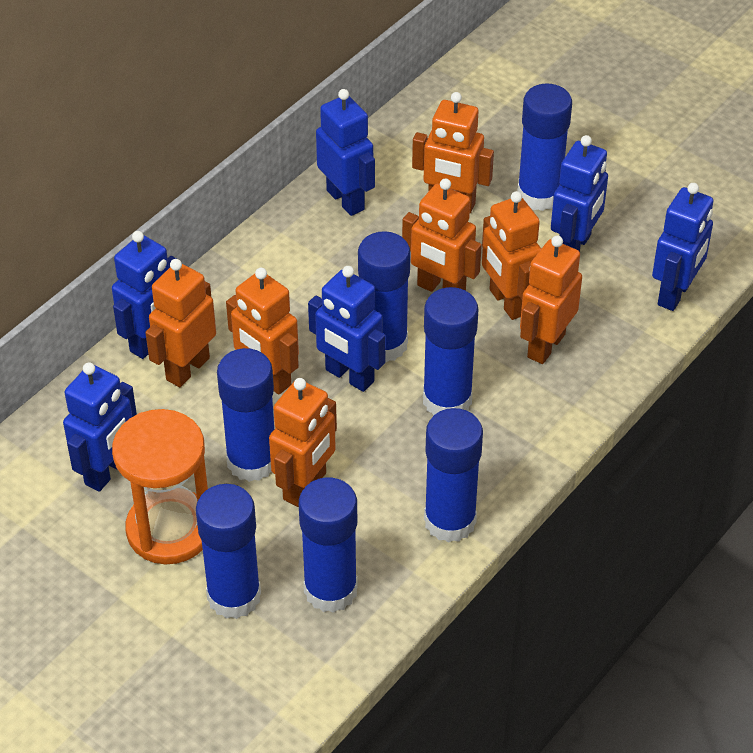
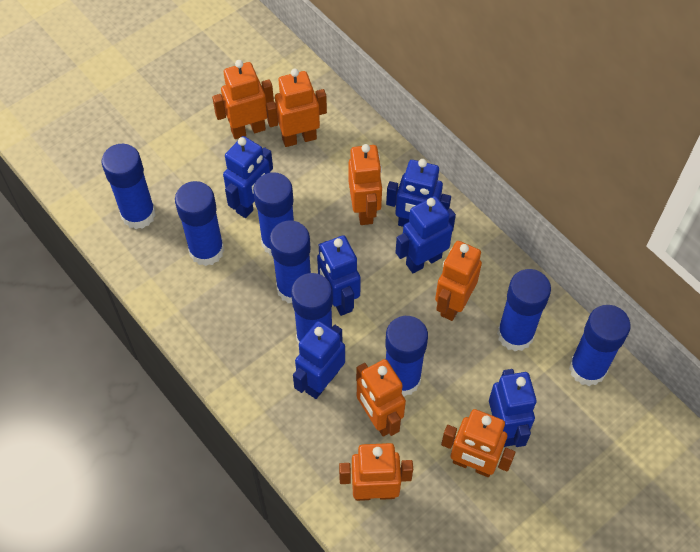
blue glue stick: 7 -> 8
orange hourglass: 1 -> 0

